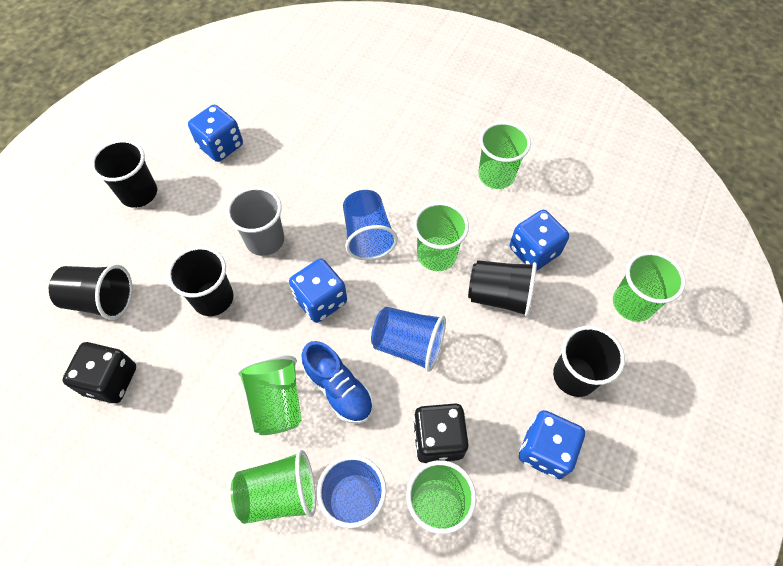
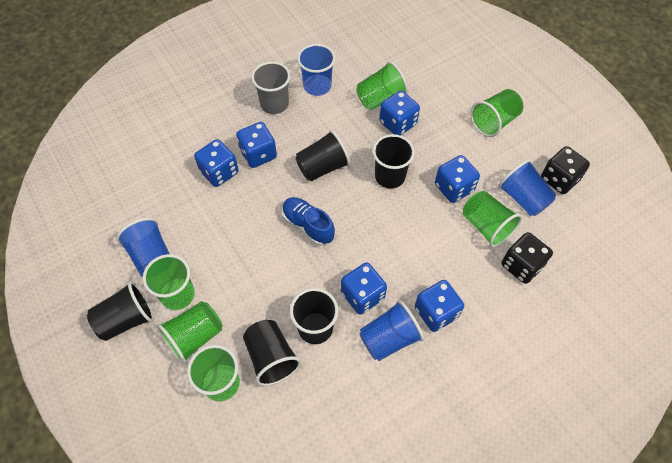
blue cup: 3 -> 4
blue dice: 4 -> 6

